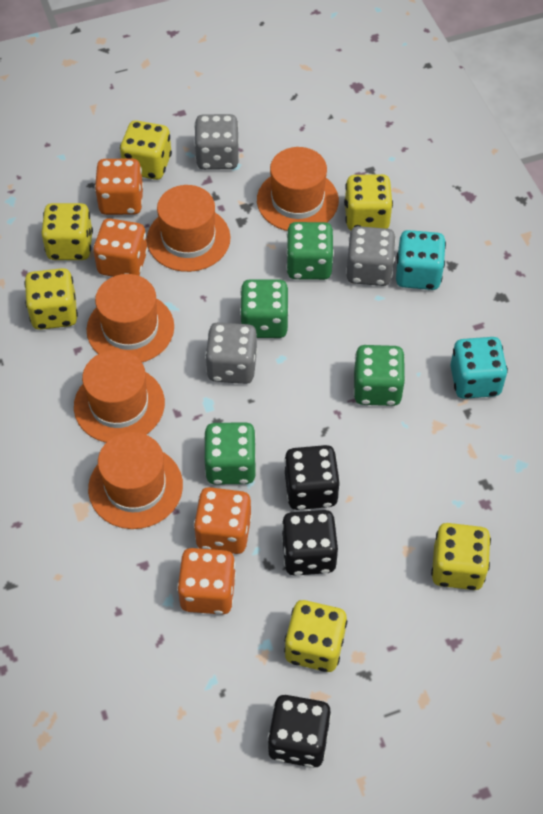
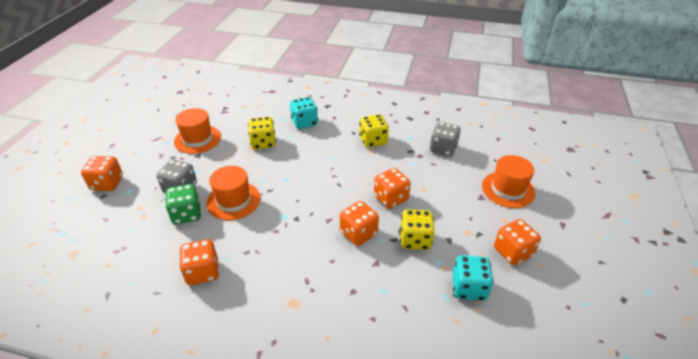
black dice: 3 -> 0
green dice: 4 -> 1
grey dice: 3 -> 2
orange dice: 4 -> 5
orange hat: 5 -> 3
yellow dice: 6 -> 3

